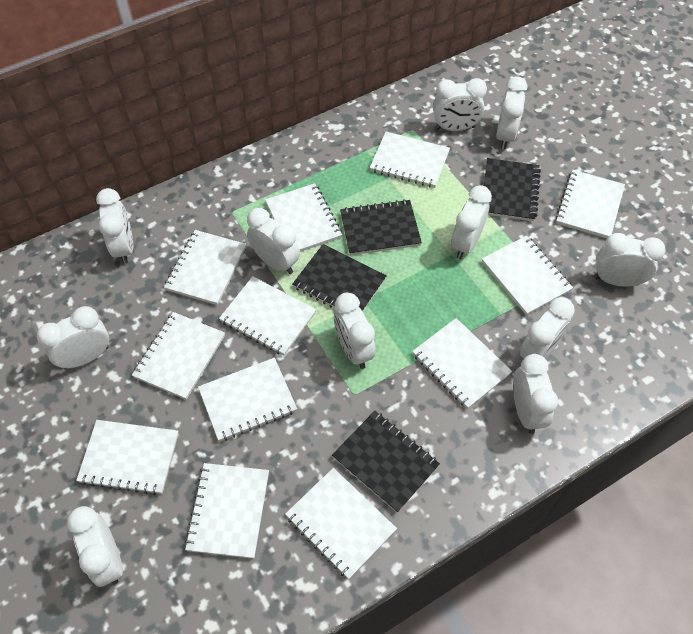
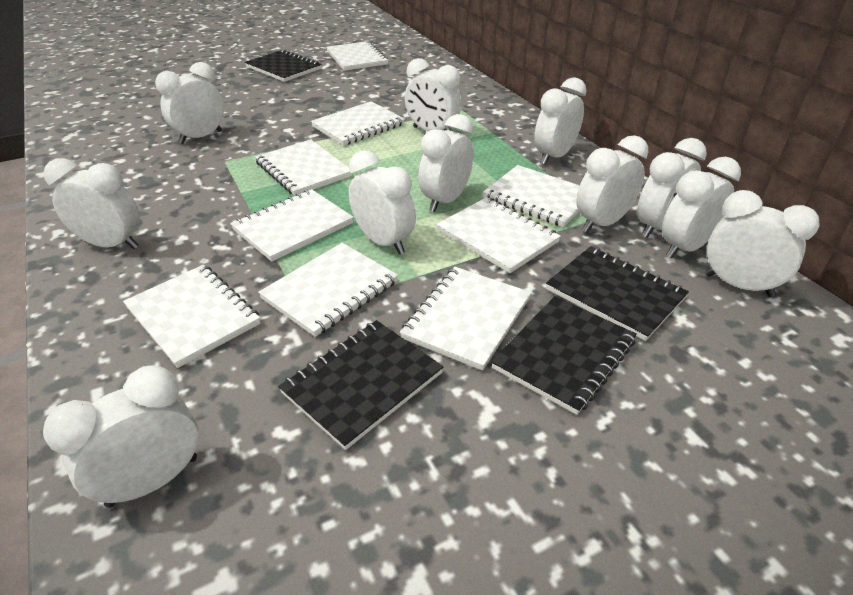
white notebook: 12 -> 9

